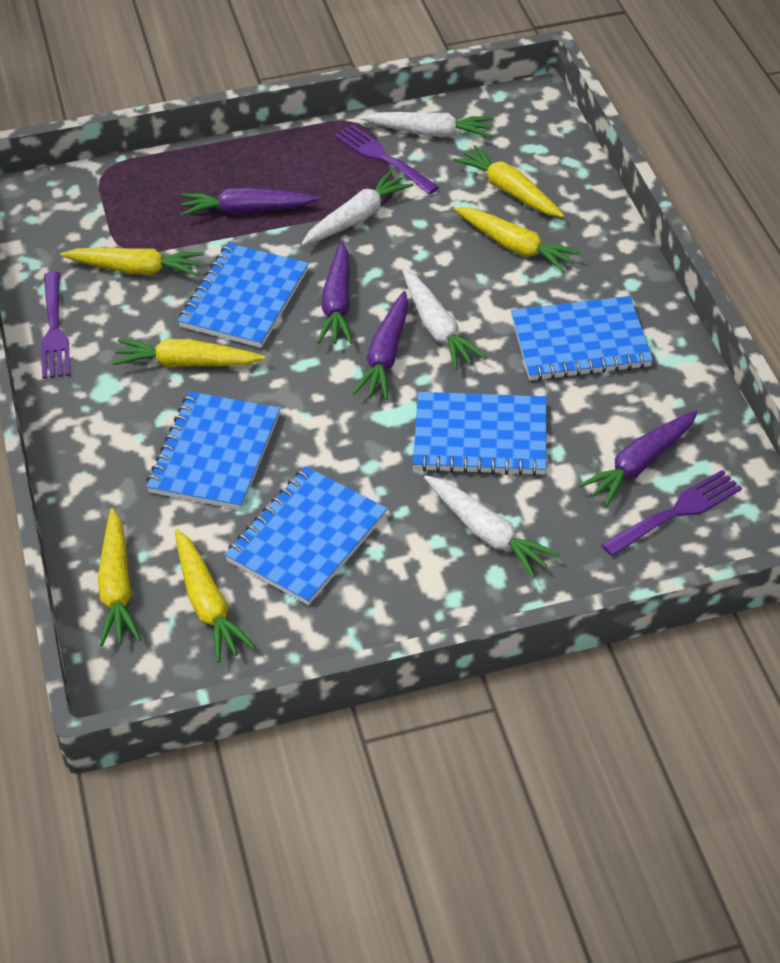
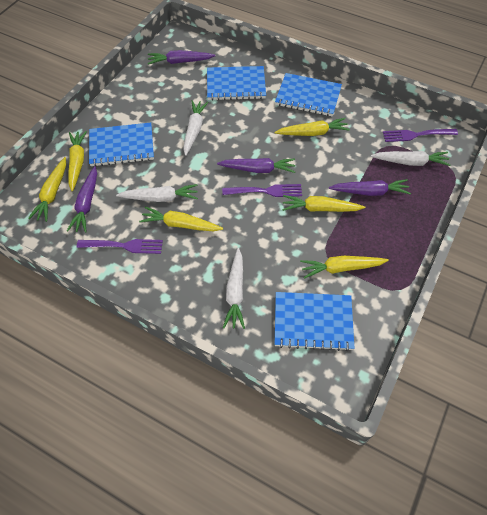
blue notebook: 5 -> 4

